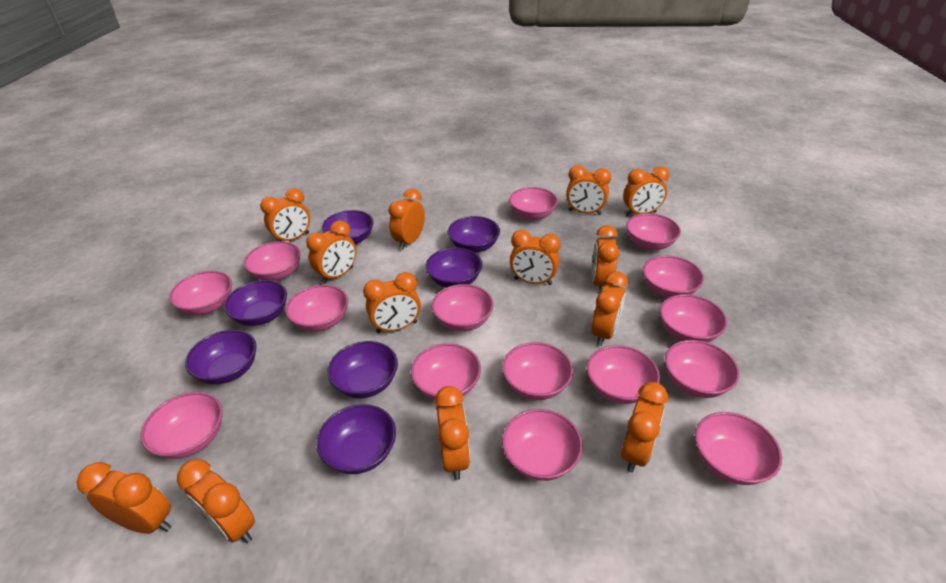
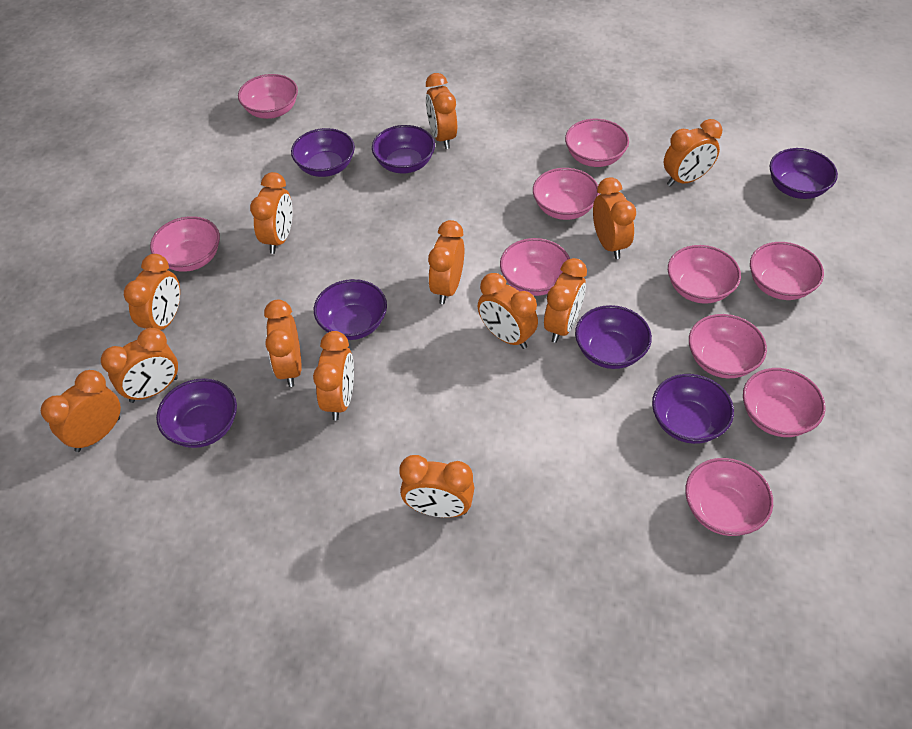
pink bowl: 15 -> 10

